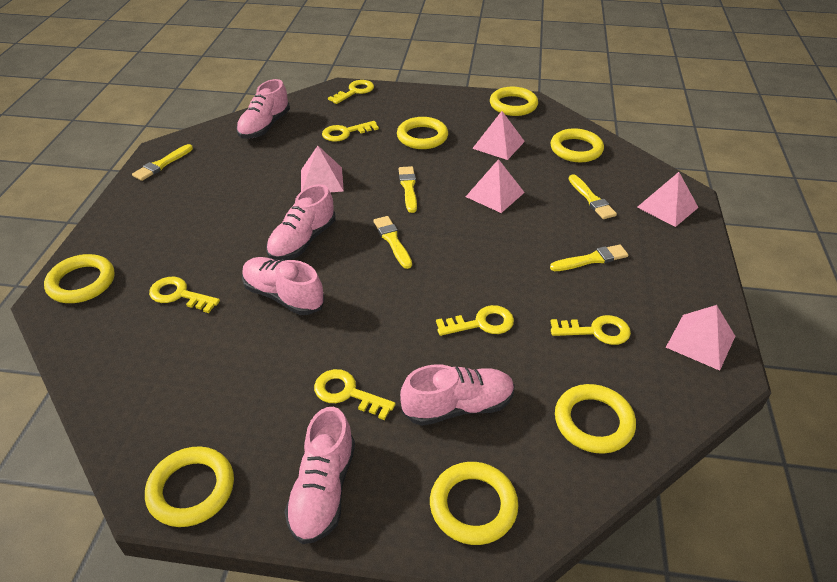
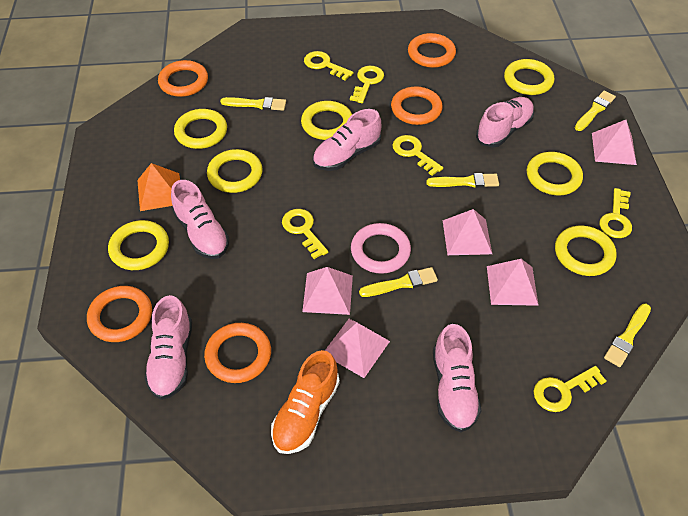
orange pyramid: 0 -> 1
orange ring: 0 -> 5
orange shoe: 0 -> 1
pink ring: 0 -> 1

